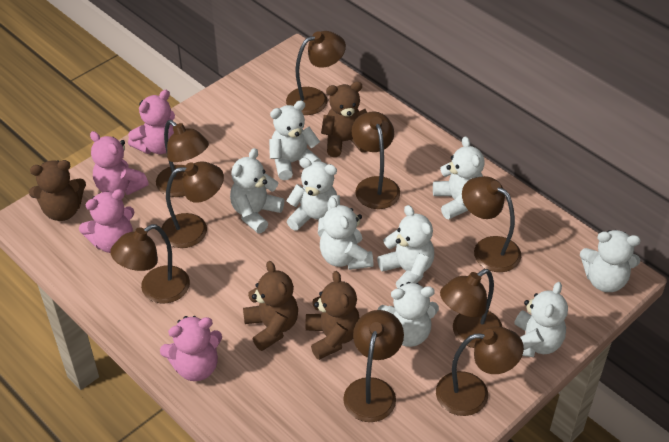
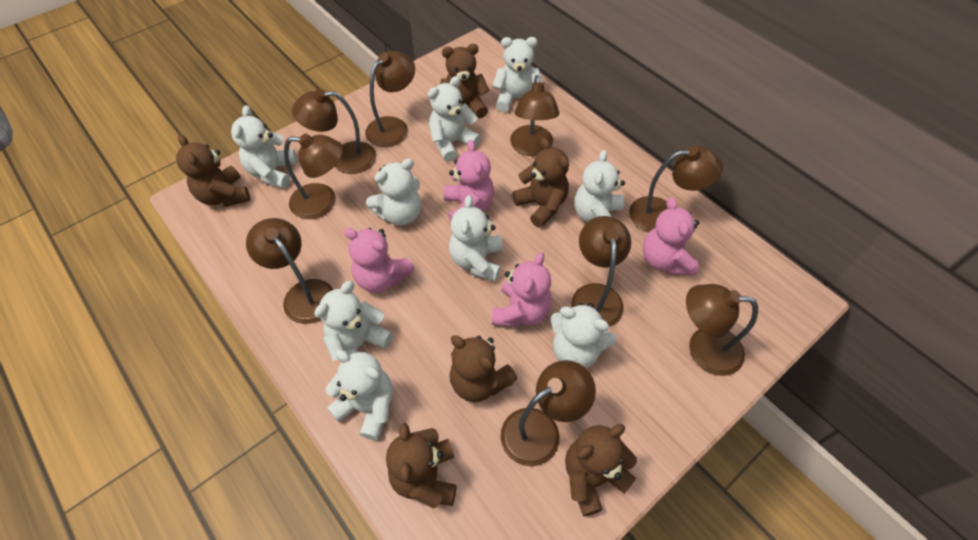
brown teddy bear: 4 -> 6

